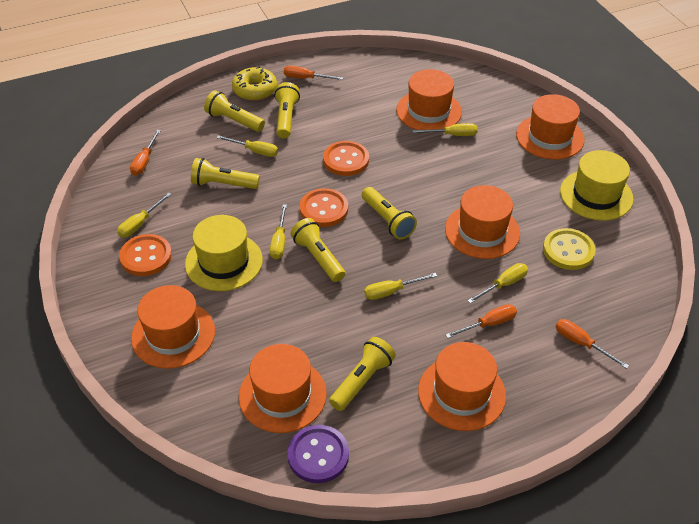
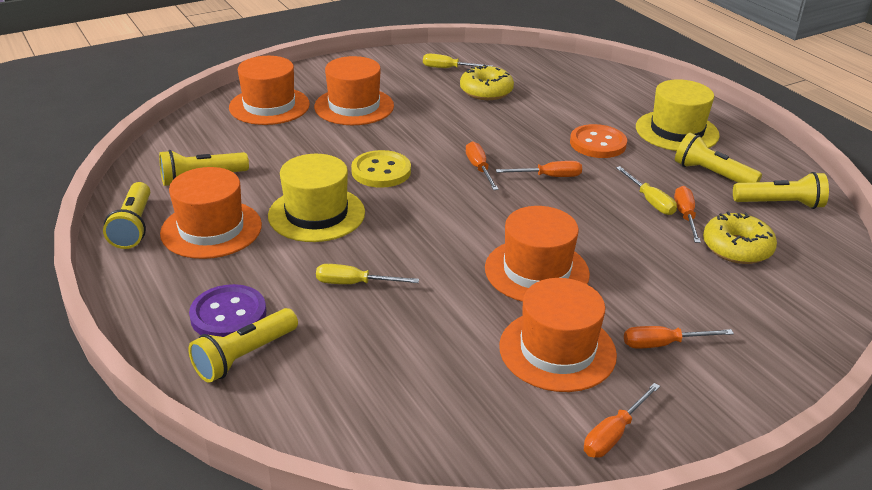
orange button: 3 -> 1
orange hat: 6 -> 5
orange screwdriver: 4 -> 5
yellow donut: 1 -> 2
yellow flashlight: 6 -> 5
yellow screwdriver: 6 -> 3

